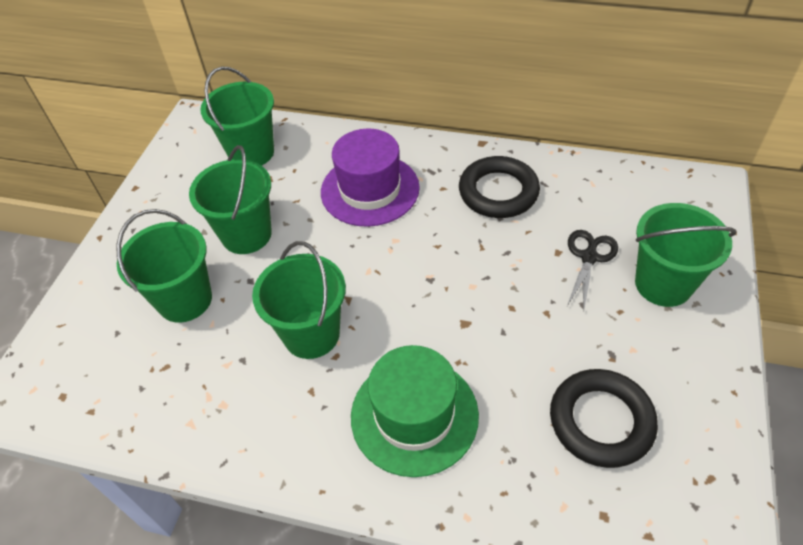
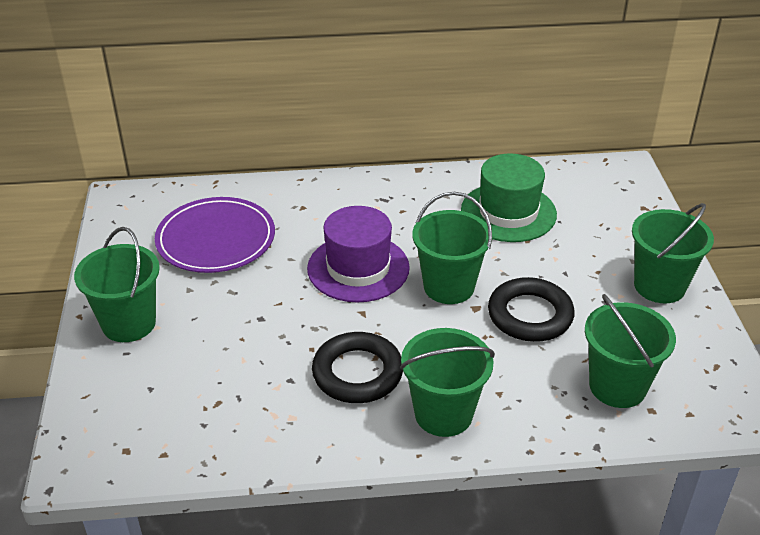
black scissors: 1 -> 0
purple plate: 0 -> 1

